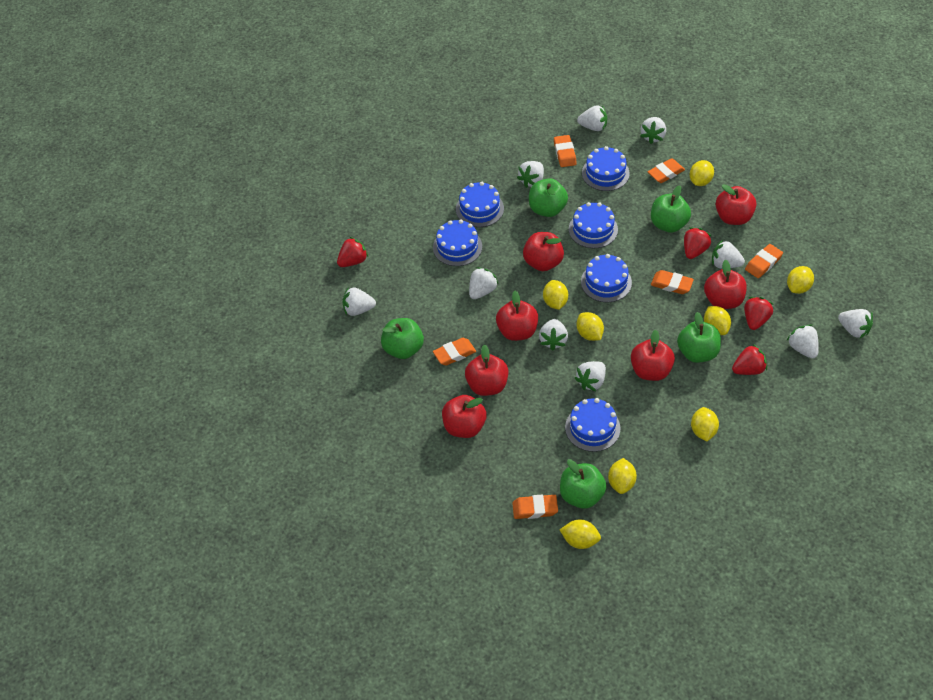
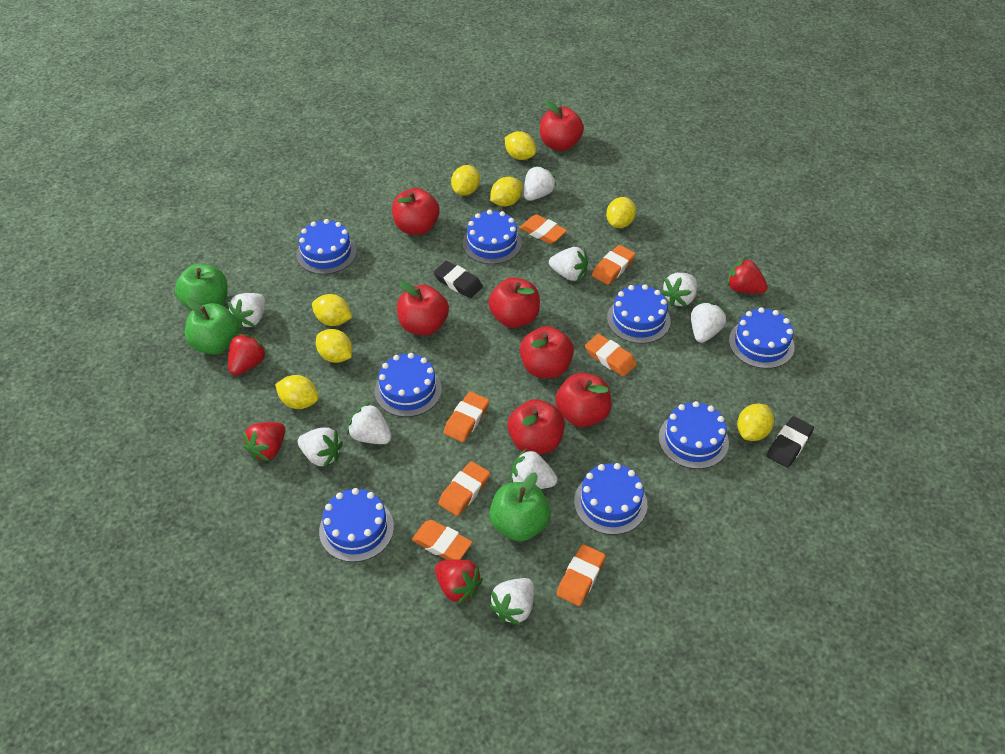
black eraser: 0 -> 2
blue cake: 6 -> 8
green apple: 5 -> 3
orange eraser: 6 -> 7
white strawberry: 10 -> 9

